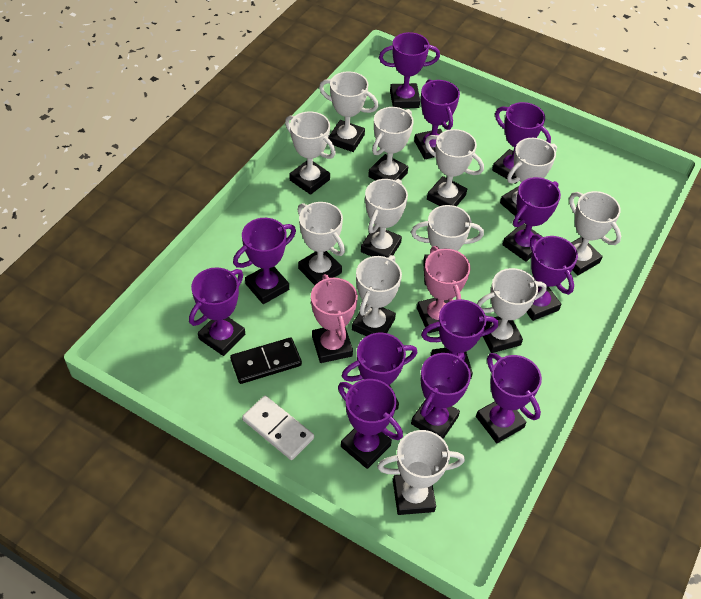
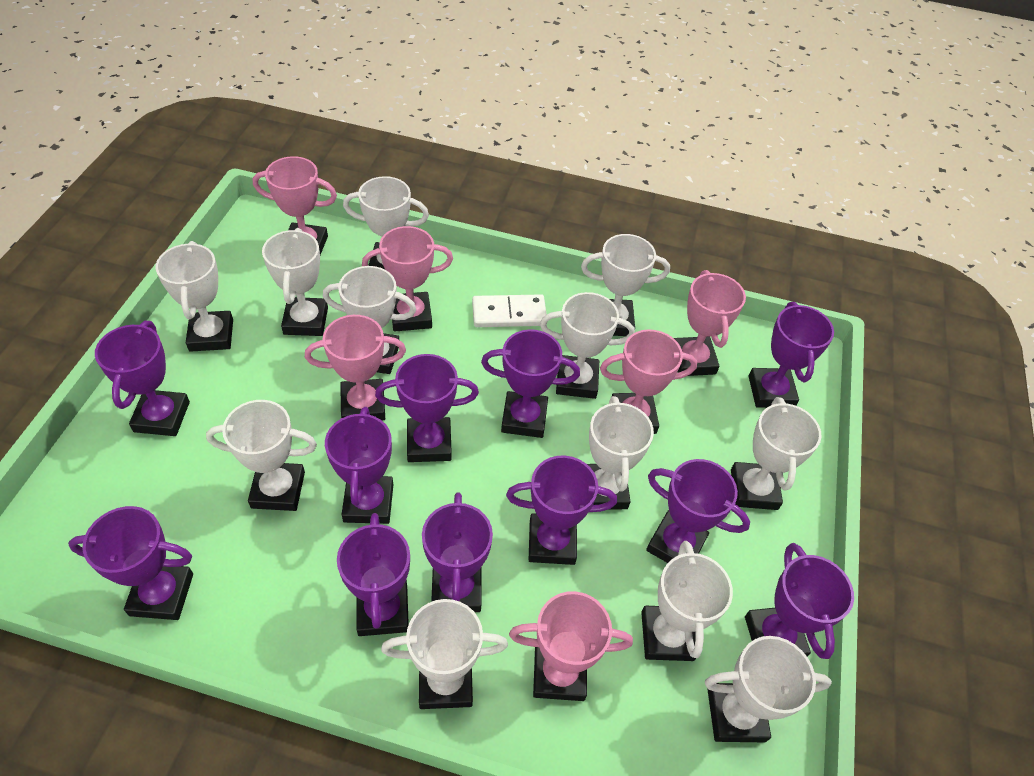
black domino: 1 -> 0
pink trophy: 2 -> 6
purple trophy: 12 -> 11

